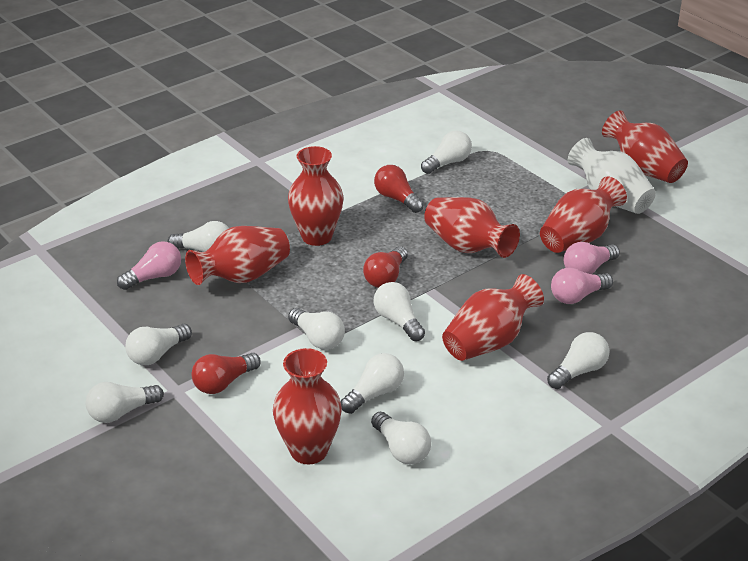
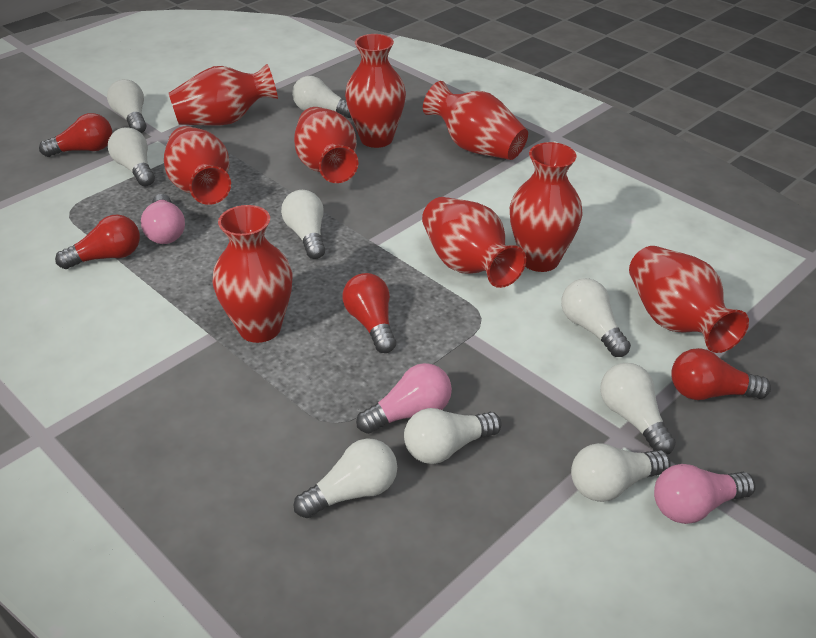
red light bulb: 3 -> 4
red vase: 7 -> 9
white vase: 1 -> 0

